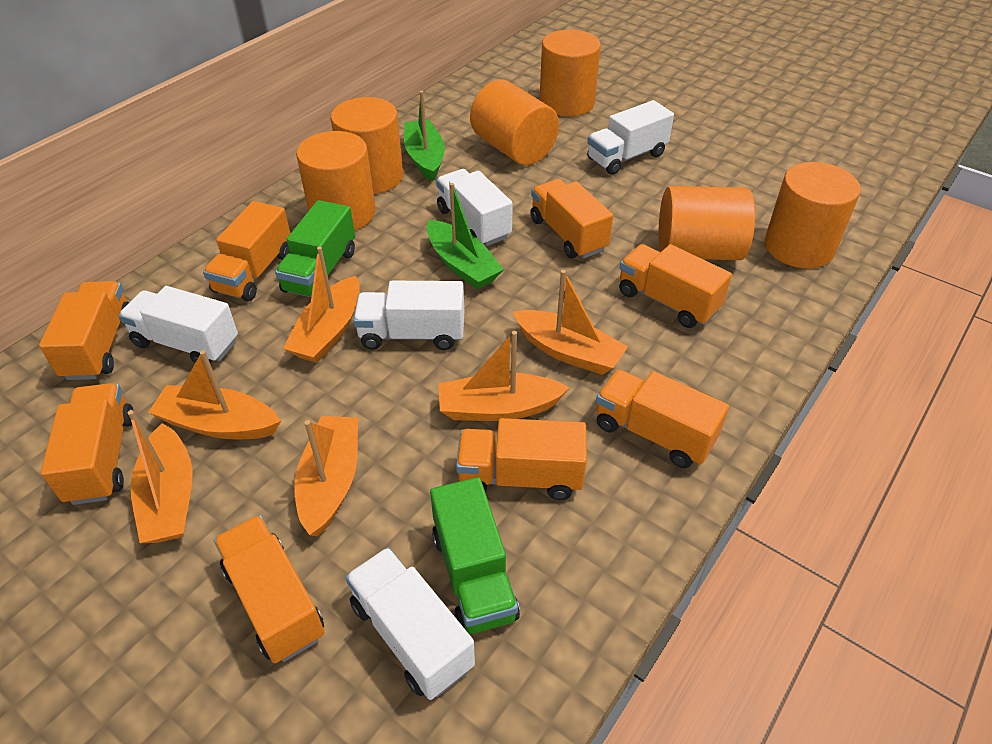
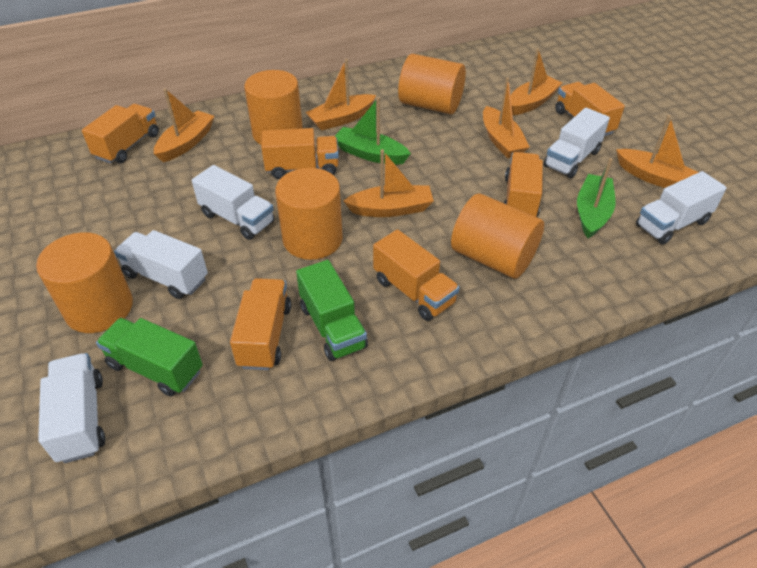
orange cylinder: 6 -> 5
orange truck: 8 -> 6

